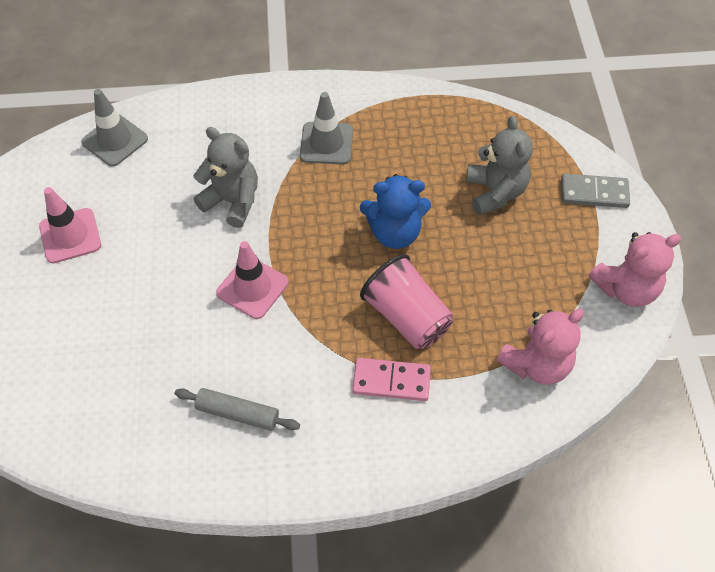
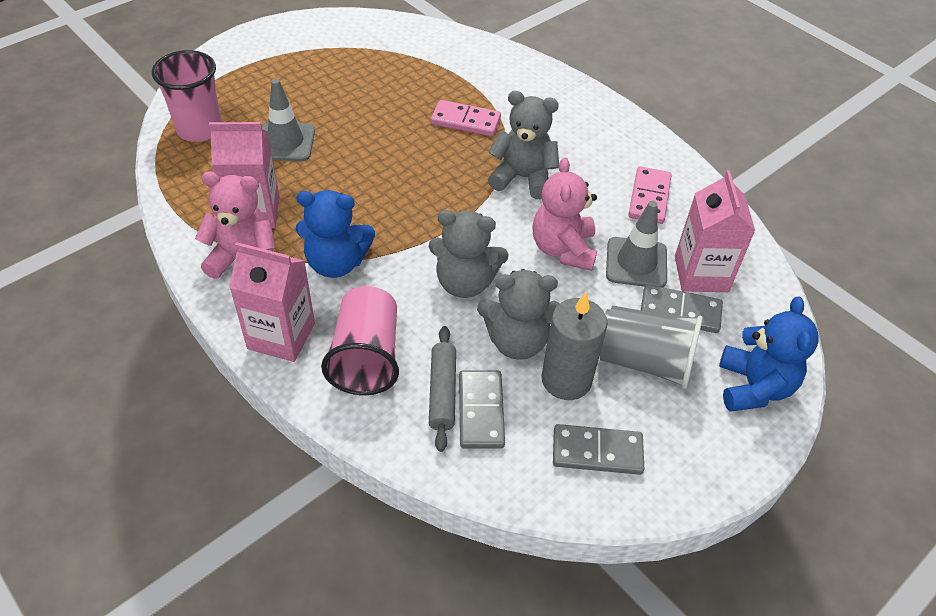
blue teddy bear: 1 -> 2
grey candle: 0 -> 1
grey cup: 0 -> 1
grey domino: 1 -> 3
grey teddy bear: 2 -> 3
pink carton: 0 -> 3
pink cup: 1 -> 2
pink domino: 1 -> 2
pink traffic cone: 2 -> 0

